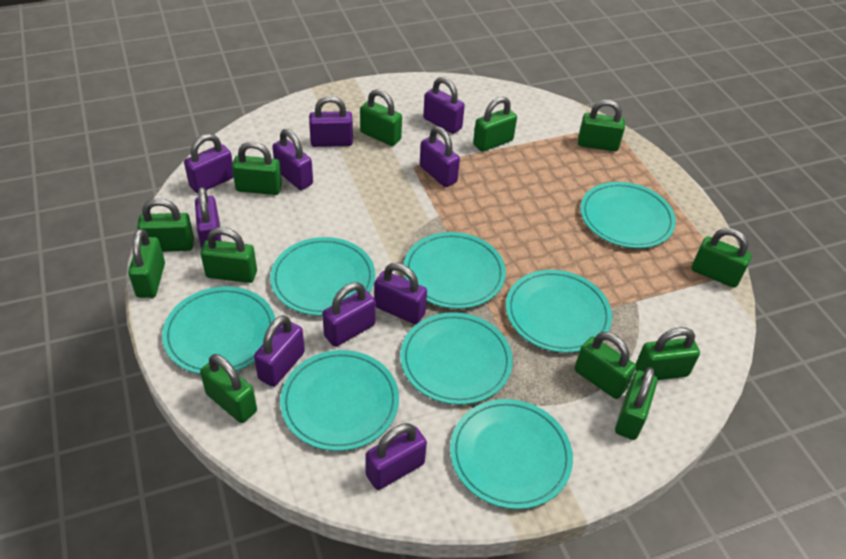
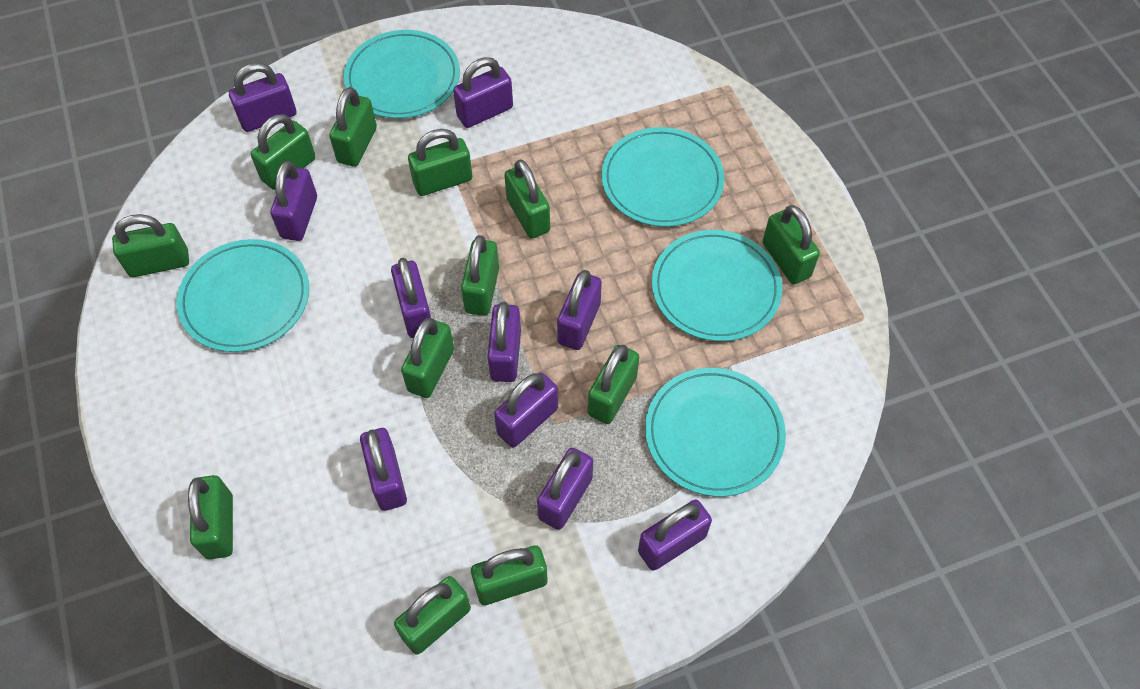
turquoise plate: 8 -> 5

